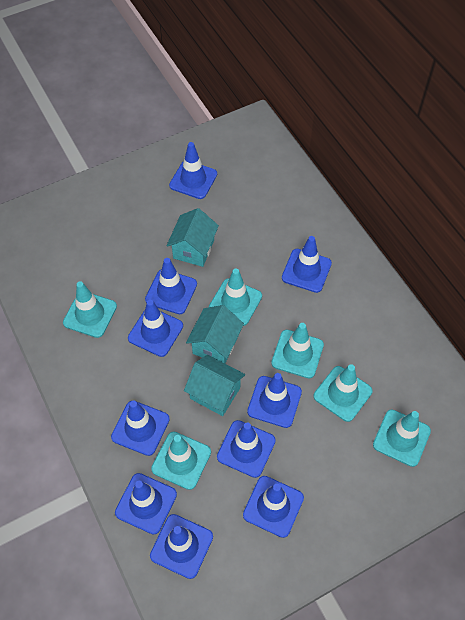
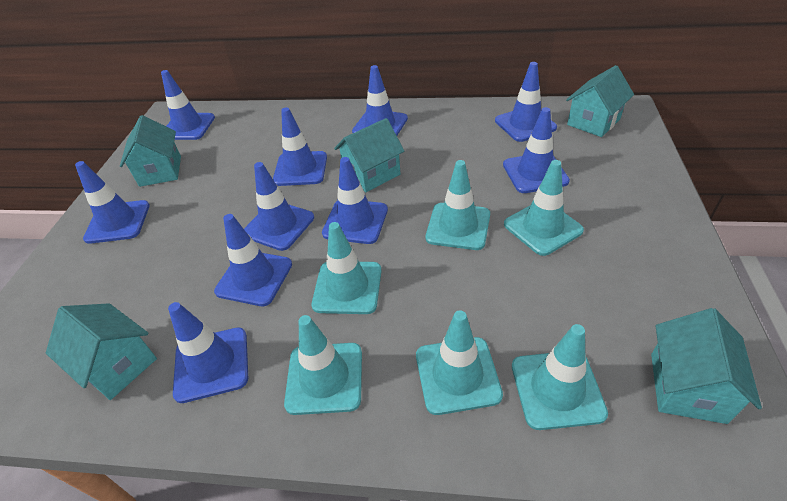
turquoise house: 3 -> 5

